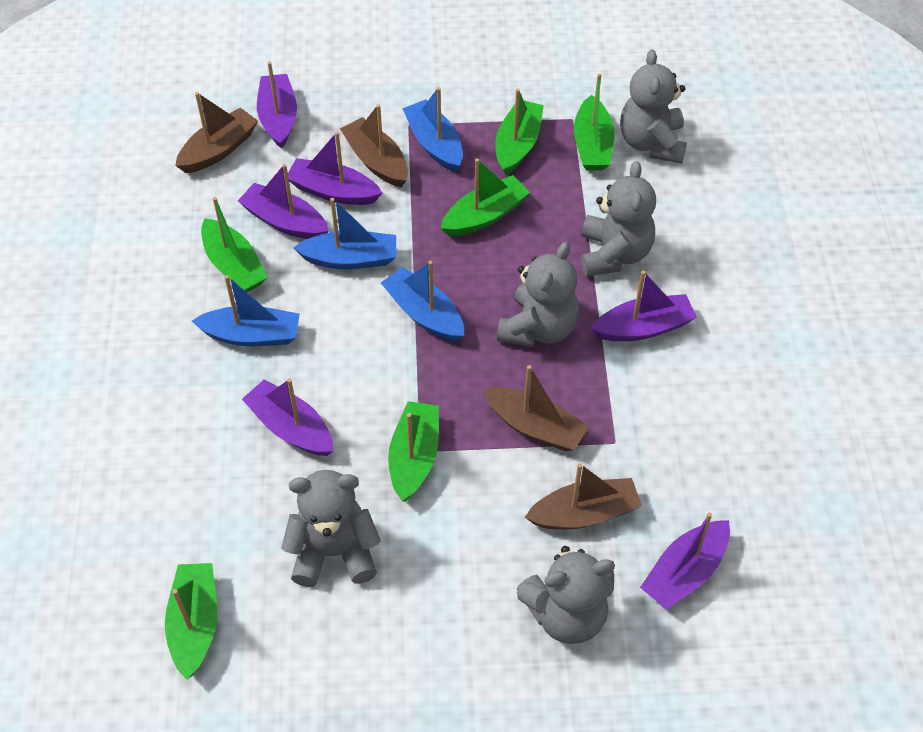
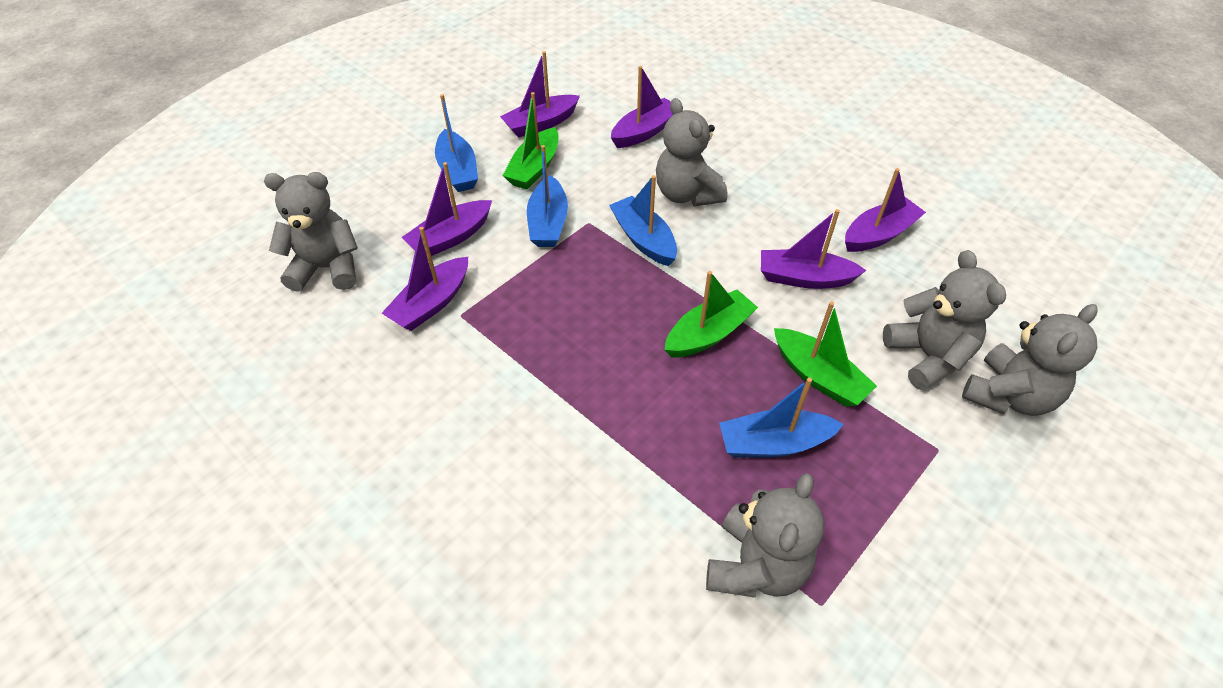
brown boat: 4 -> 0
green boat: 6 -> 3

